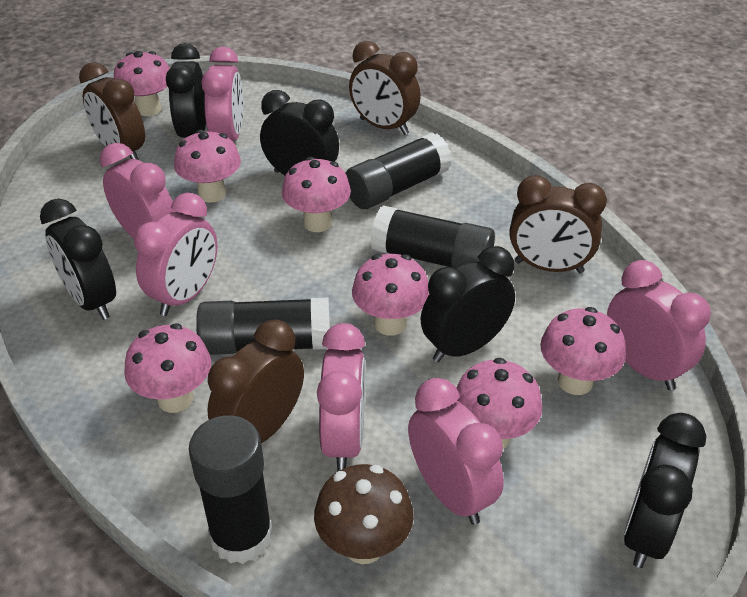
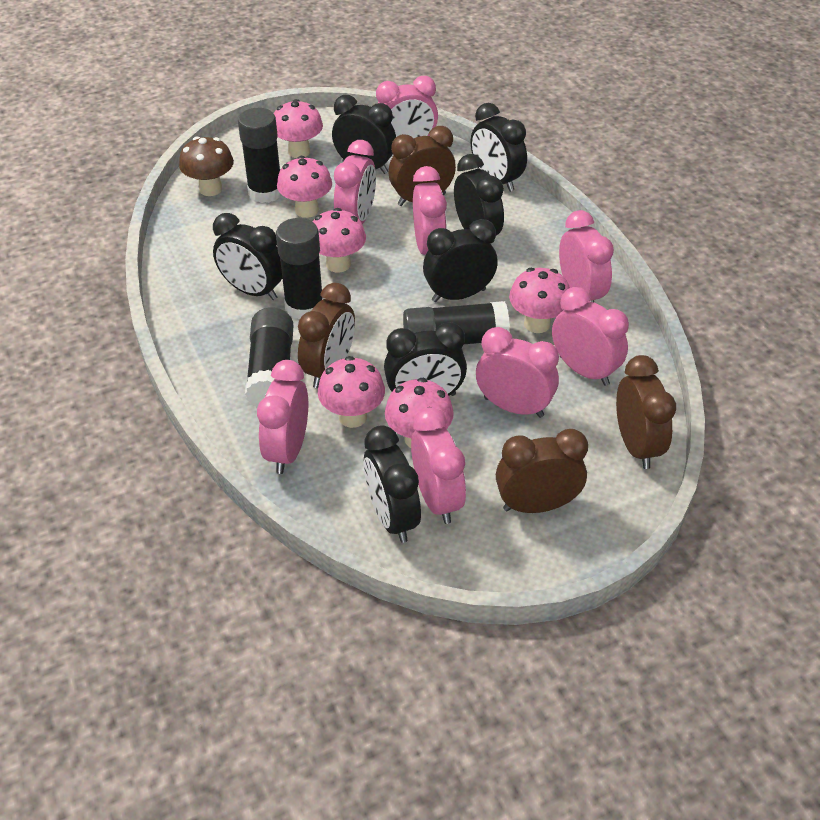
black clock: 5 -> 7
pink clock: 6 -> 8
pink mushroom: 7 -> 6

